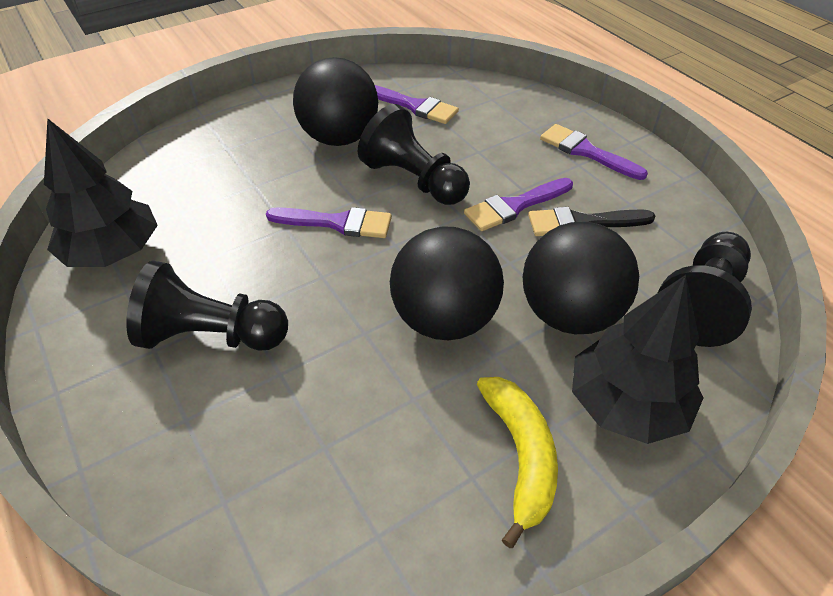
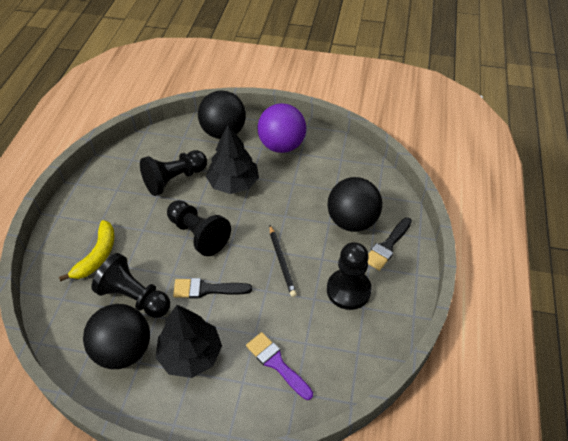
black brush: 1 -> 2
black pawn: 3 -> 4
black pencil: 0 -> 1
purple ball: 0 -> 1
purple brush: 4 -> 1

